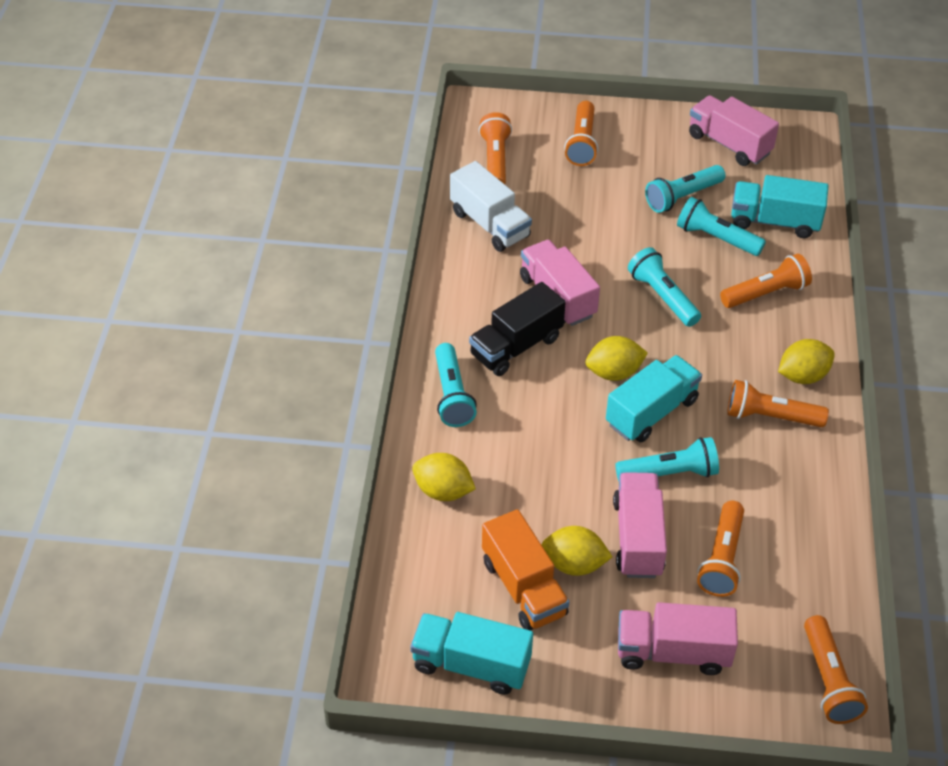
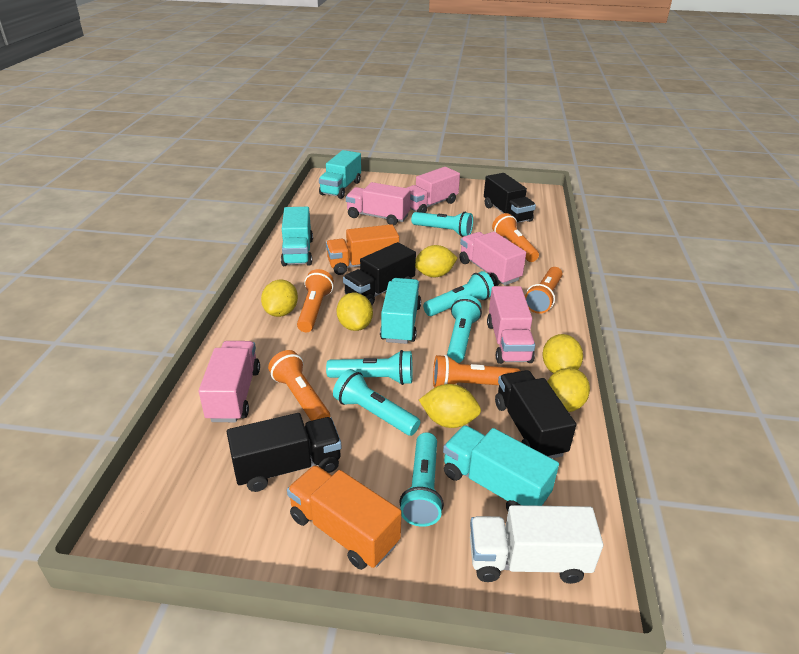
black truck: 1 -> 4
orange flashlight: 6 -> 5
orange truck: 1 -> 2
pink truck: 4 -> 5
turquoise flashlight: 5 -> 6
turquoise truck: 3 -> 4
yellow lemon: 4 -> 6

